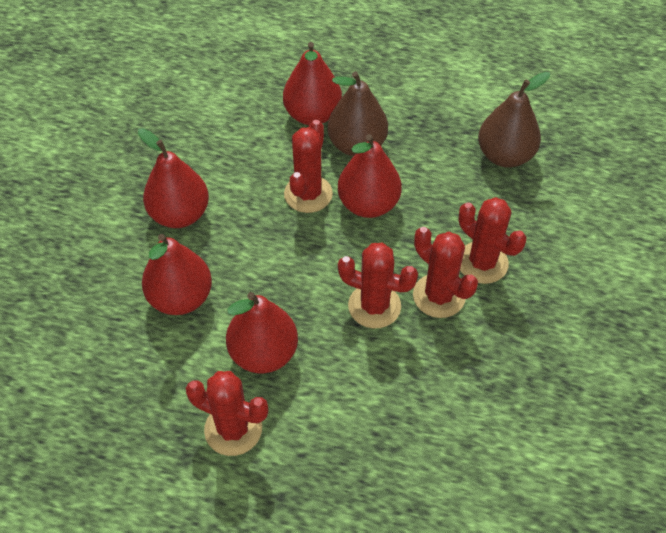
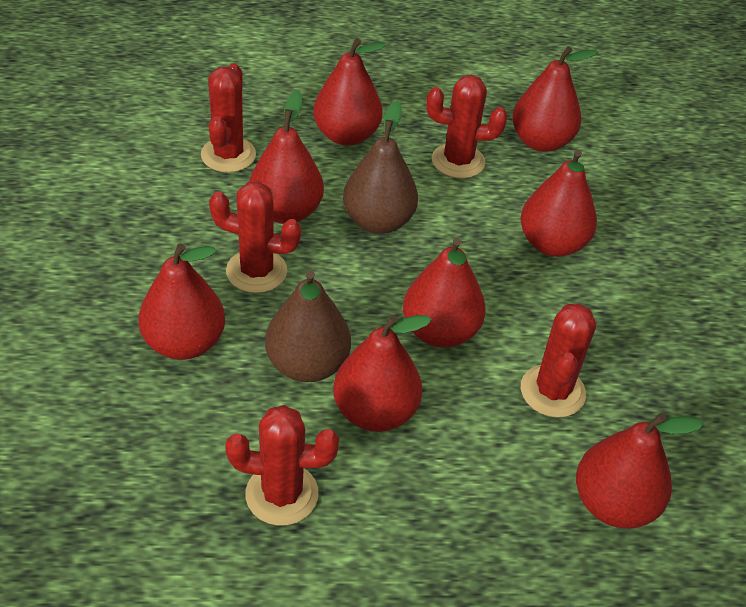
red pear: 5 -> 8

